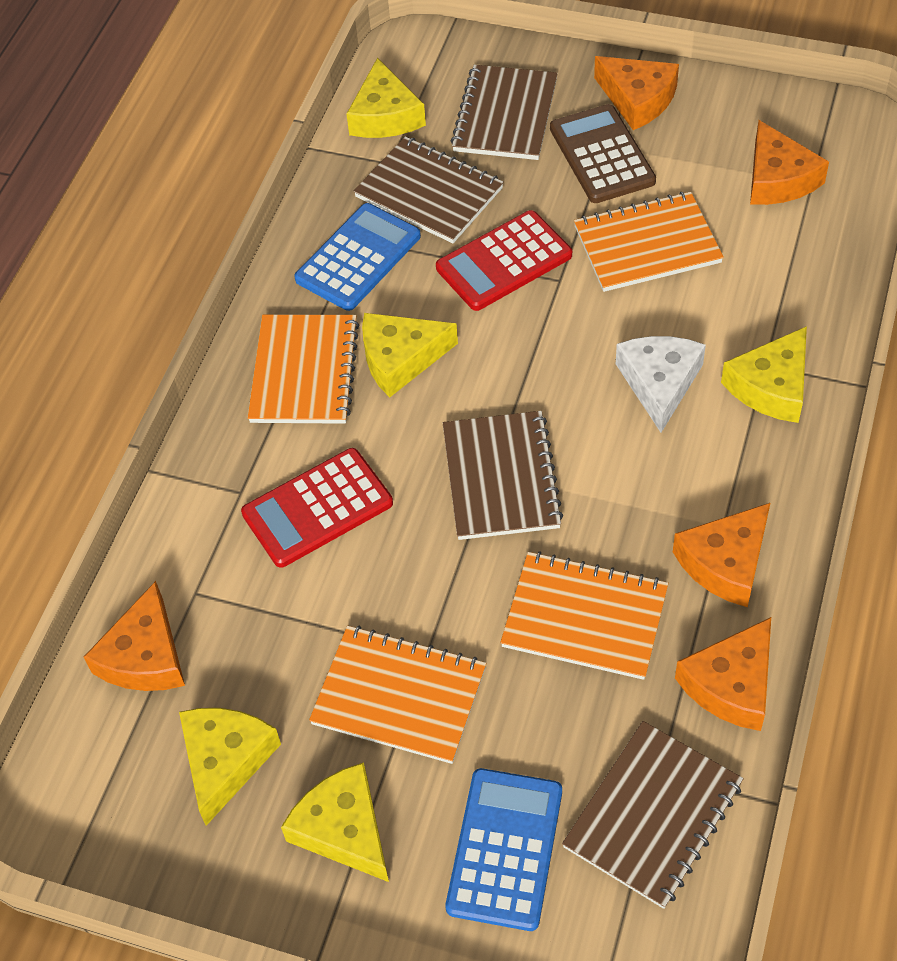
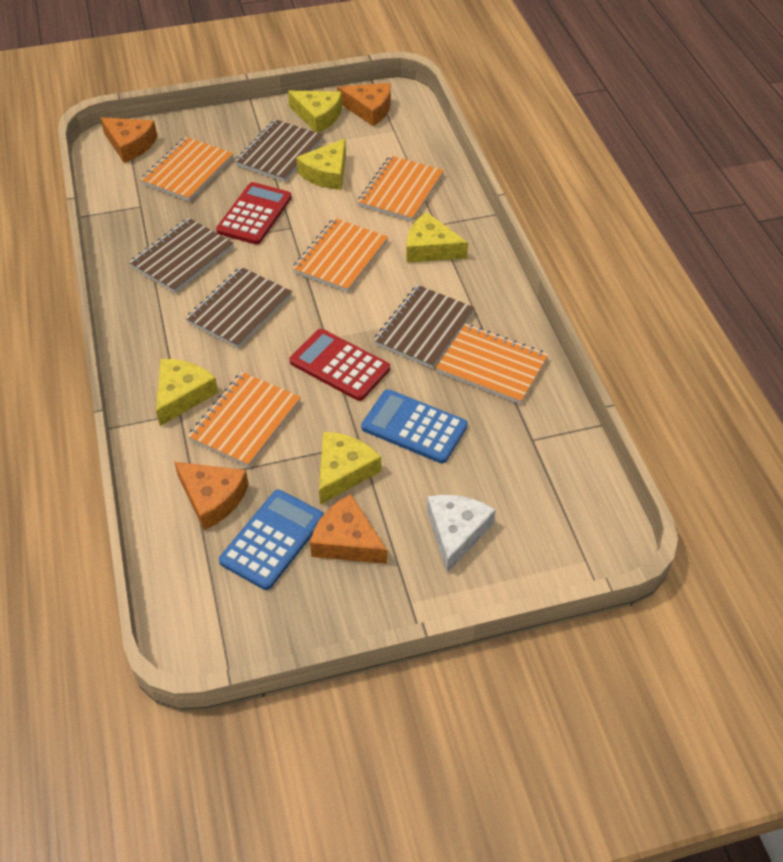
brown calculator: 1 -> 0
orange cheese: 5 -> 4
orange notebook: 4 -> 5

